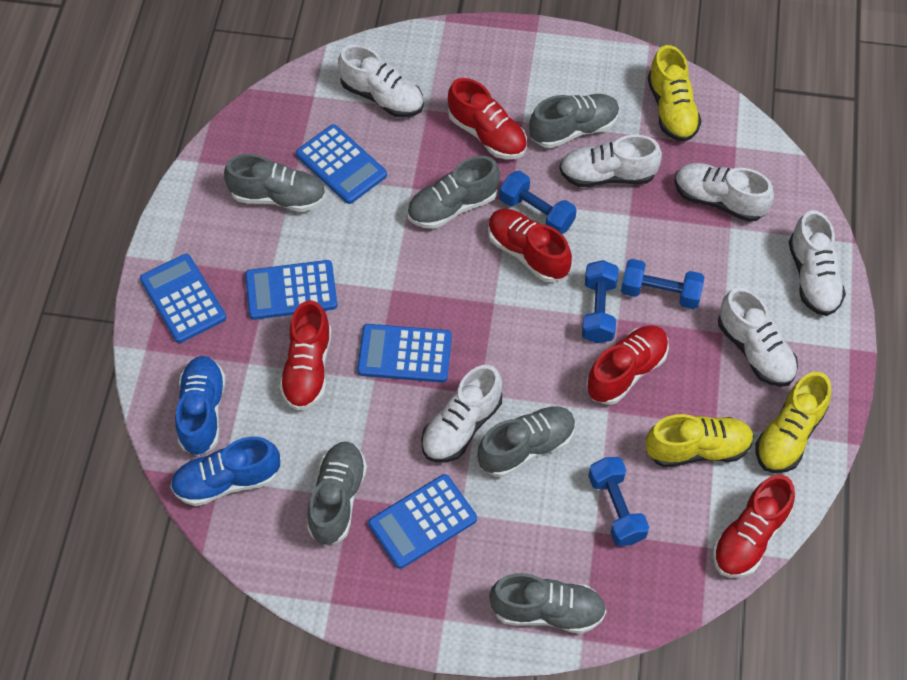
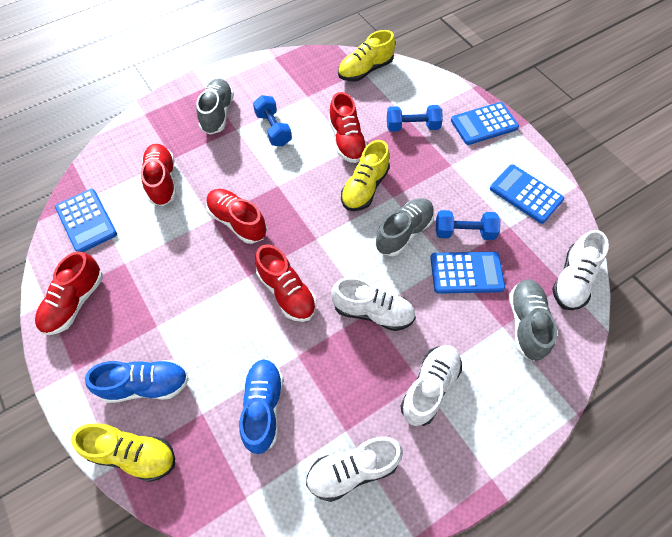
blue calculator: 5 -> 4
blue dumbbell: 4 -> 3
grey shoe: 6 -> 3
white shoe: 6 -> 4

